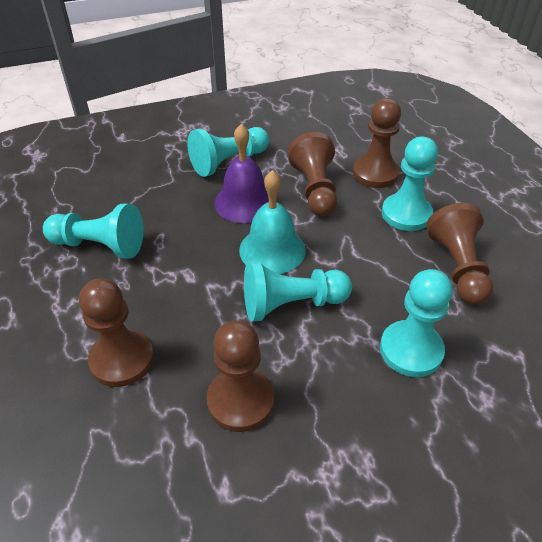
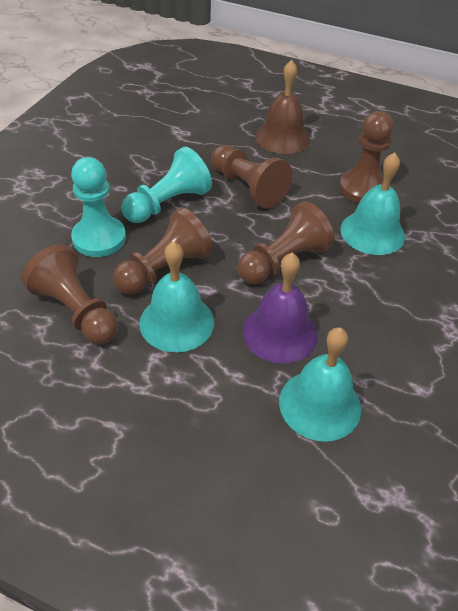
brown bell: 0 -> 1
turquoise bell: 1 -> 3
turquoise pawn: 5 -> 2

